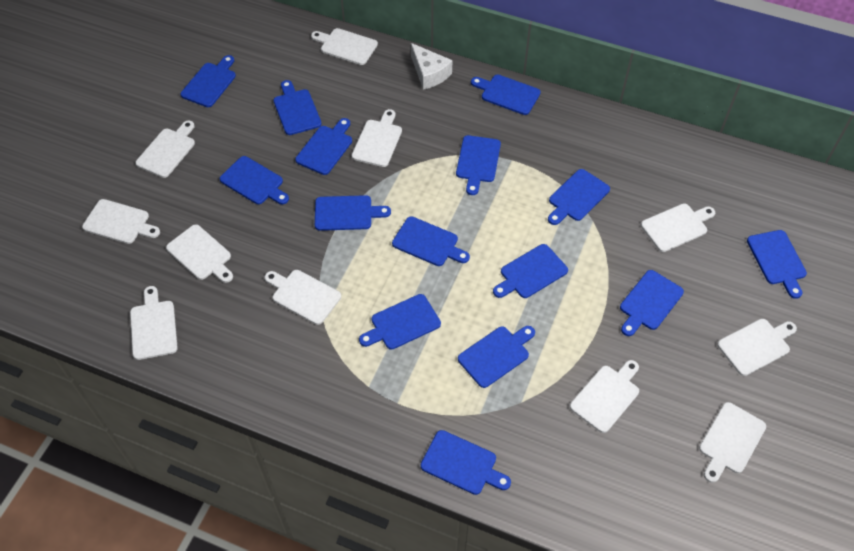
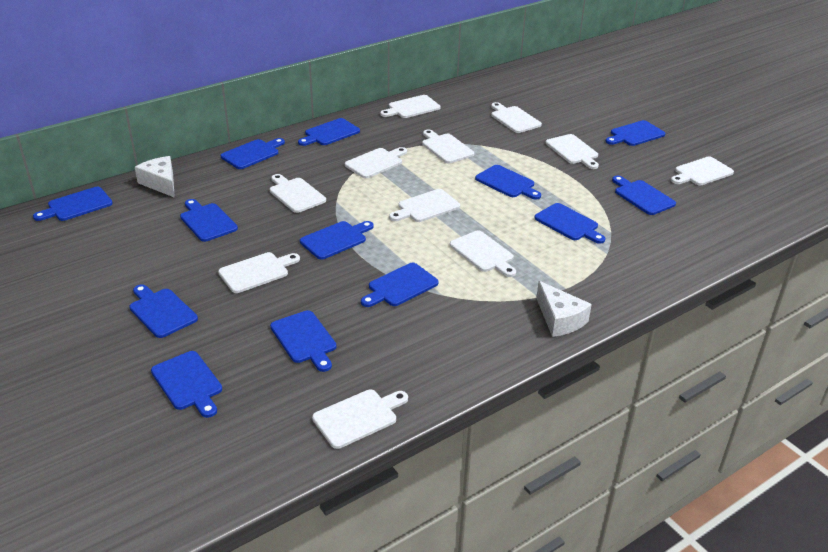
blue cutting board: 15 -> 13
white cheese: 1 -> 2

